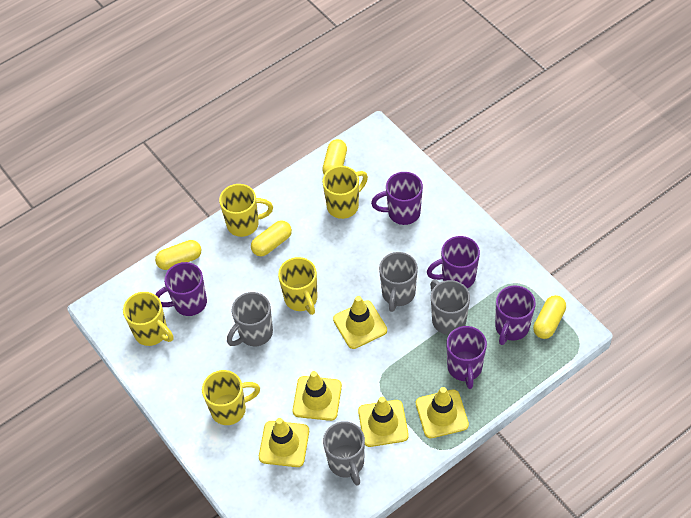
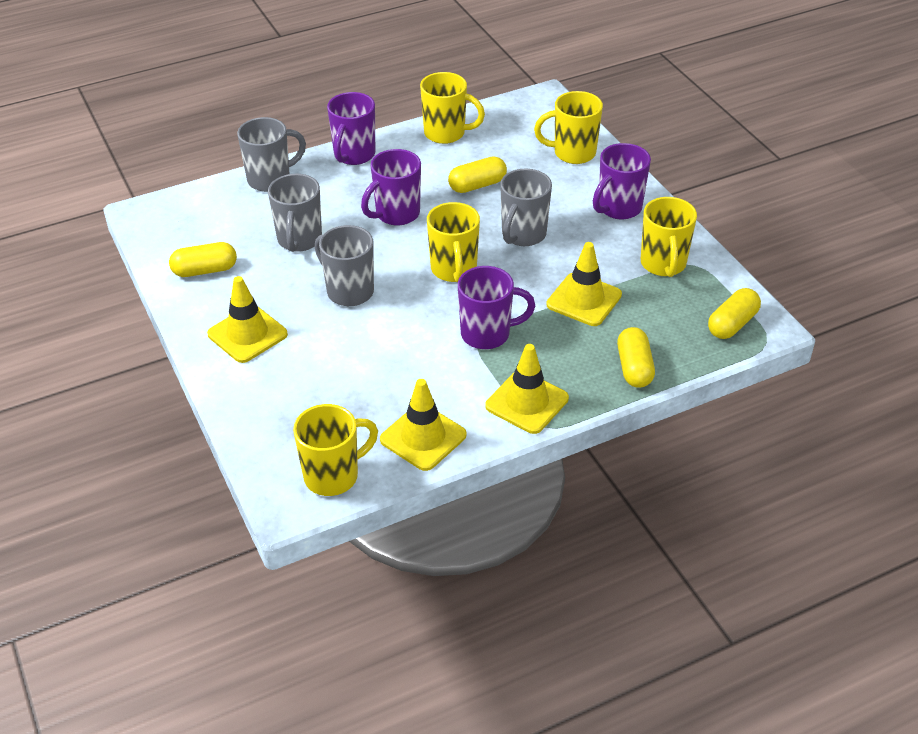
purple mug: 5 -> 4
yellow traffic cone: 5 -> 4

